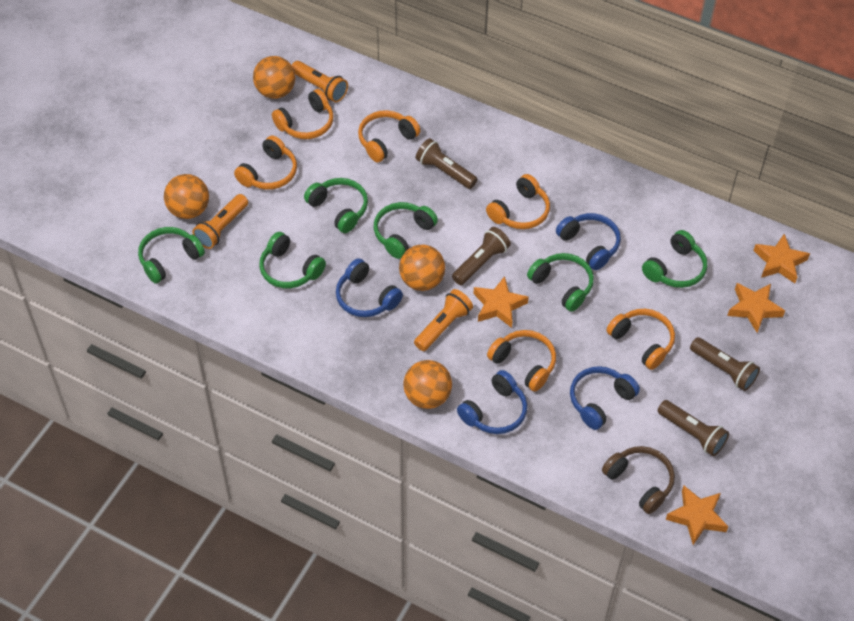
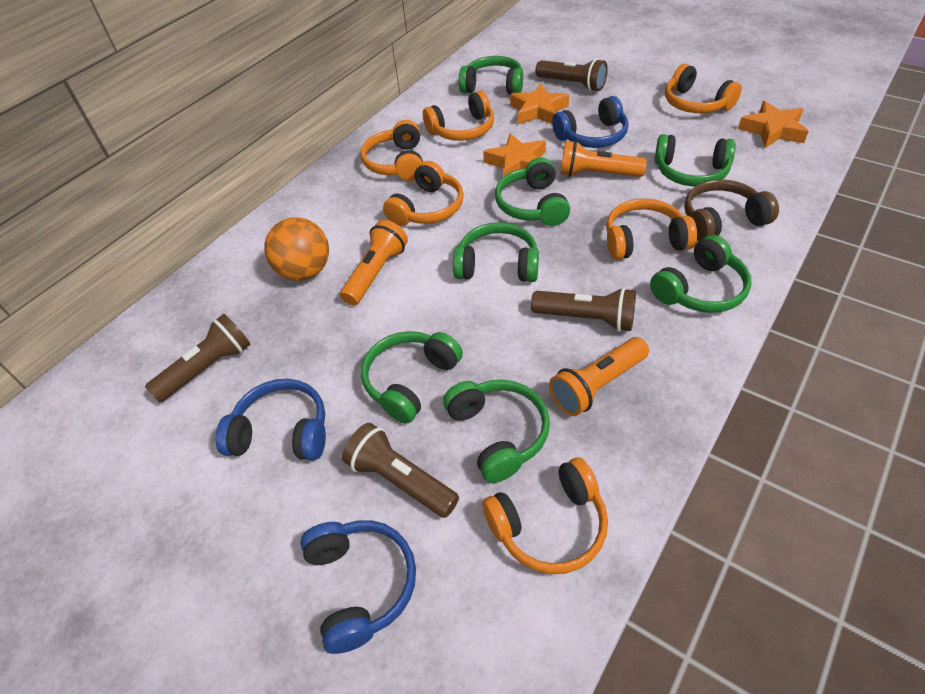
blue headphones: 4 -> 3
green headphones: 6 -> 7
orange ball: 4 -> 1
orange star: 4 -> 3

